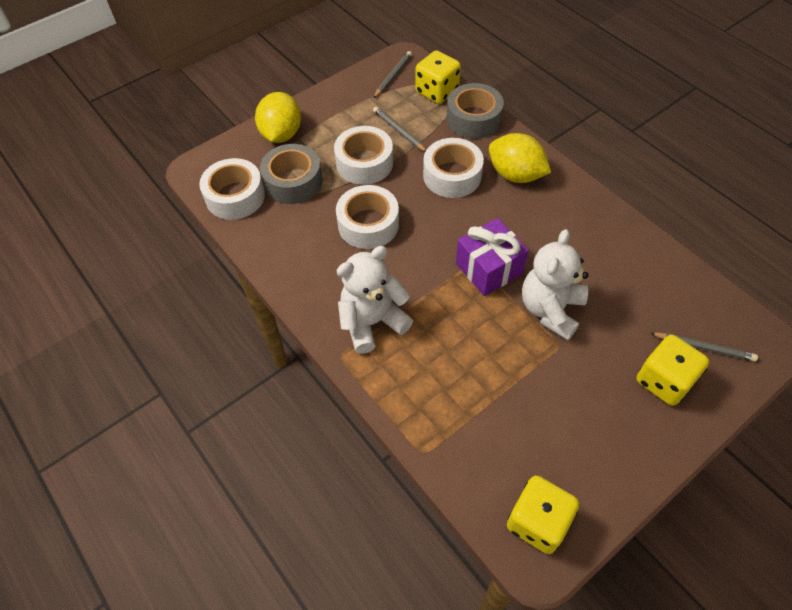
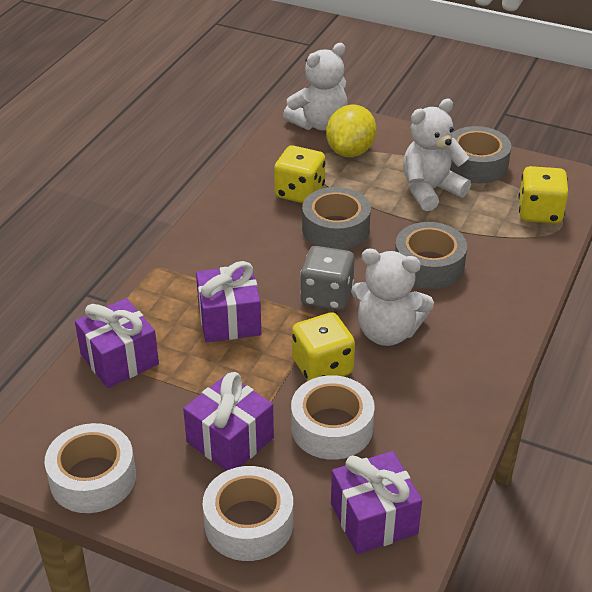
grey dice: 0 -> 1
grey pencil: 3 -> 0
grey tape: 2 -> 3
purple gift: 1 -> 4
white tape: 4 -> 3
white teddy bear: 2 -> 3
yellow lemon: 2 -> 1

